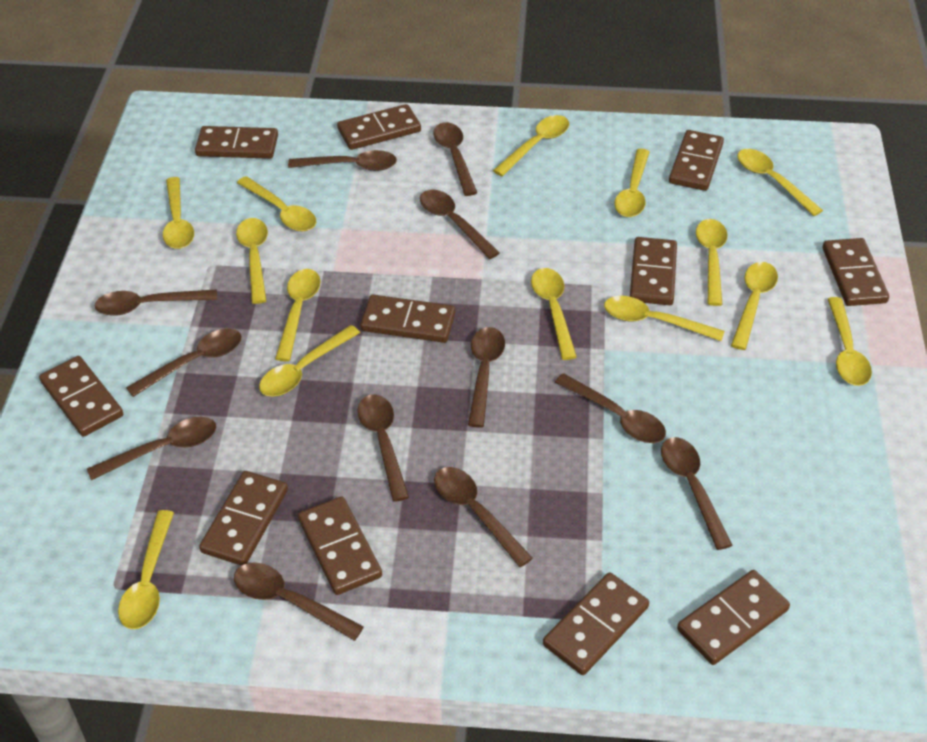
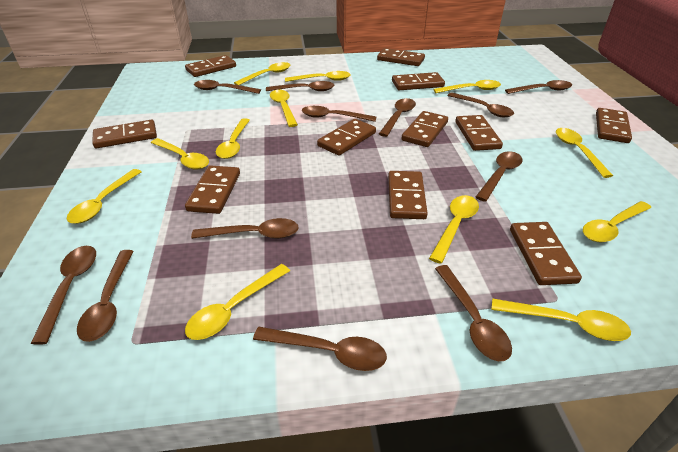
yellow spoon: 14 -> 12

